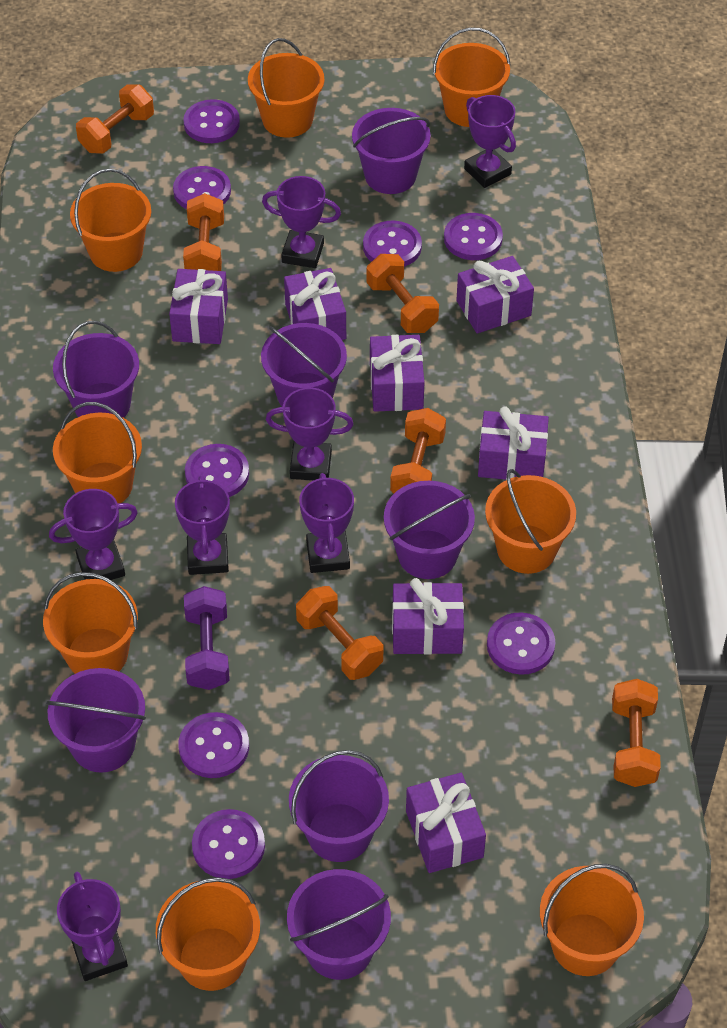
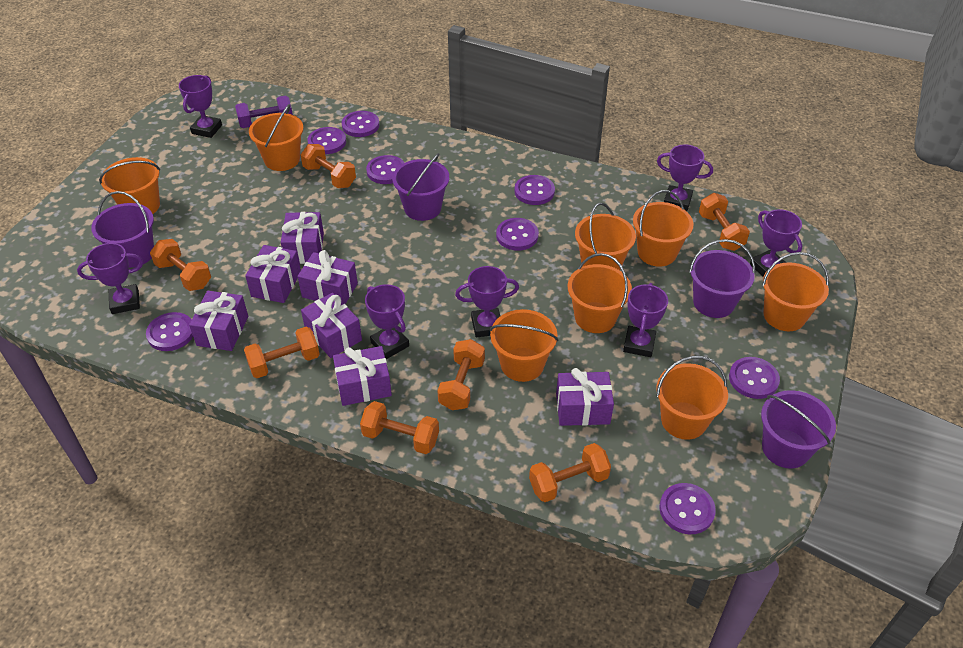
orange dumbbell: 6 -> 7
purple bucket: 7 -> 4

